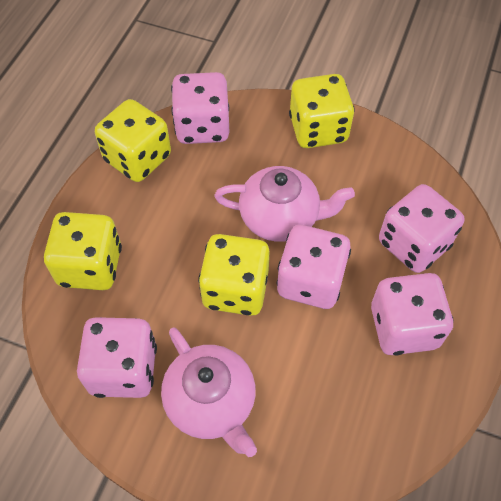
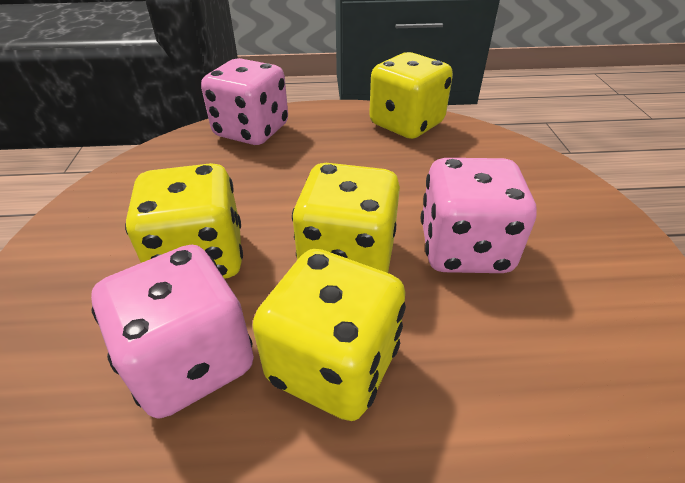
pink dice: 5 -> 3
pink teapot: 2 -> 0

